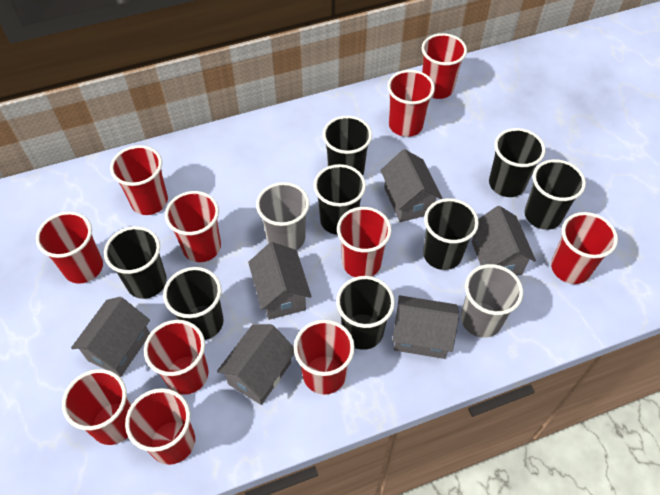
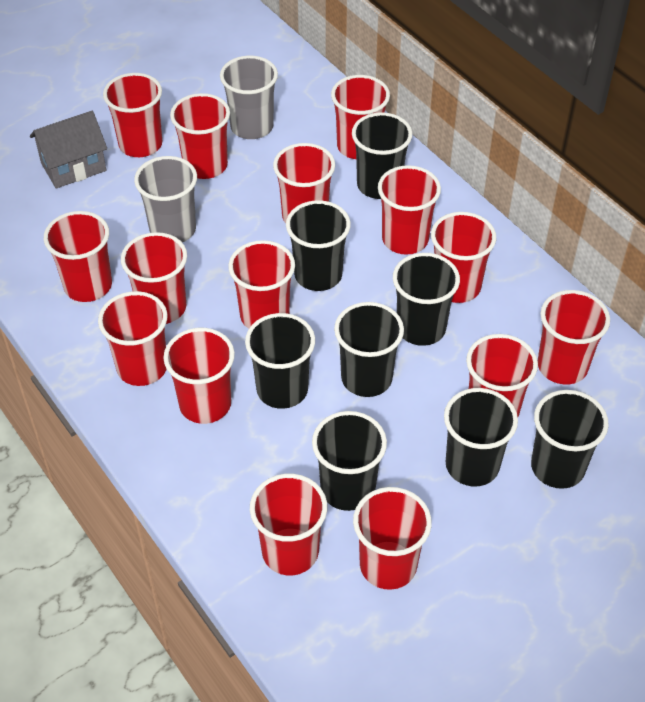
grey house: 6 -> 1
red cup: 11 -> 15

